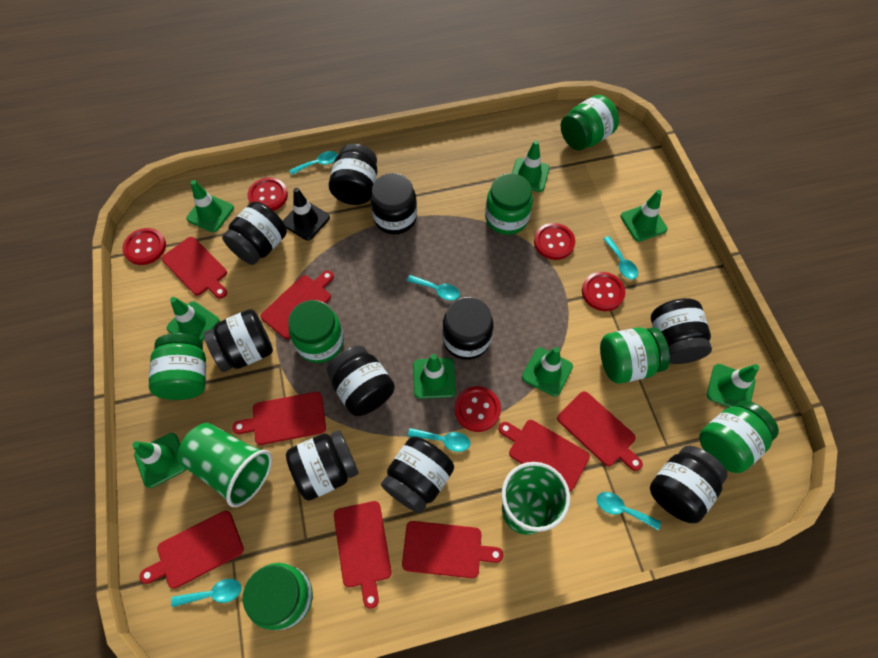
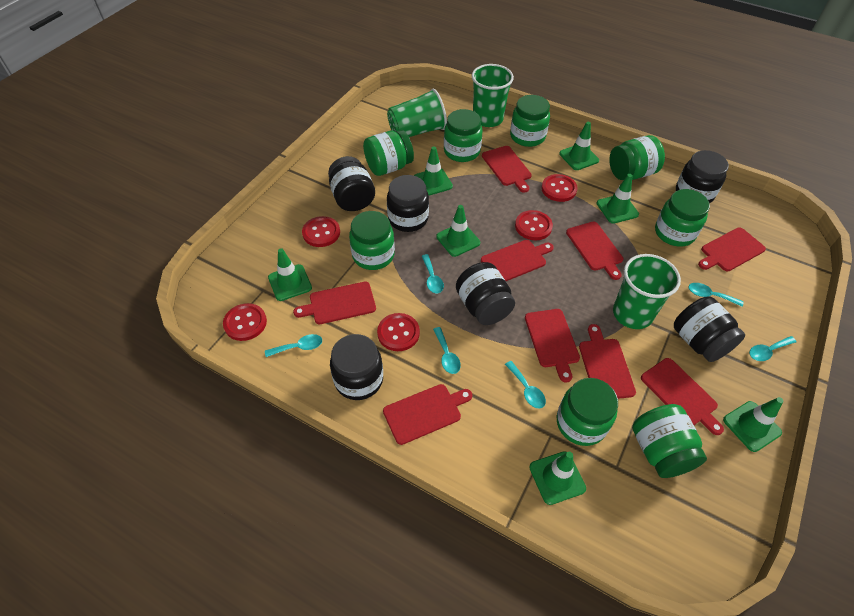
black jar: 10 -> 6
black traffic cone: 1 -> 0
green cup: 2 -> 3
green jar: 7 -> 8
green traffic cone: 8 -> 7
red cutting board: 8 -> 9

